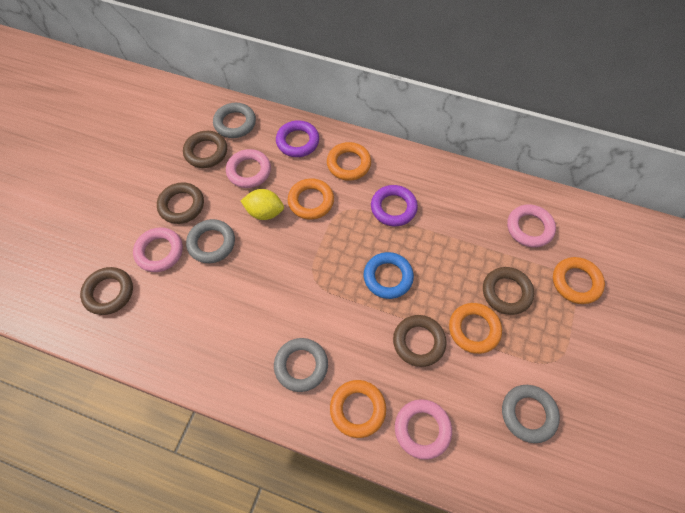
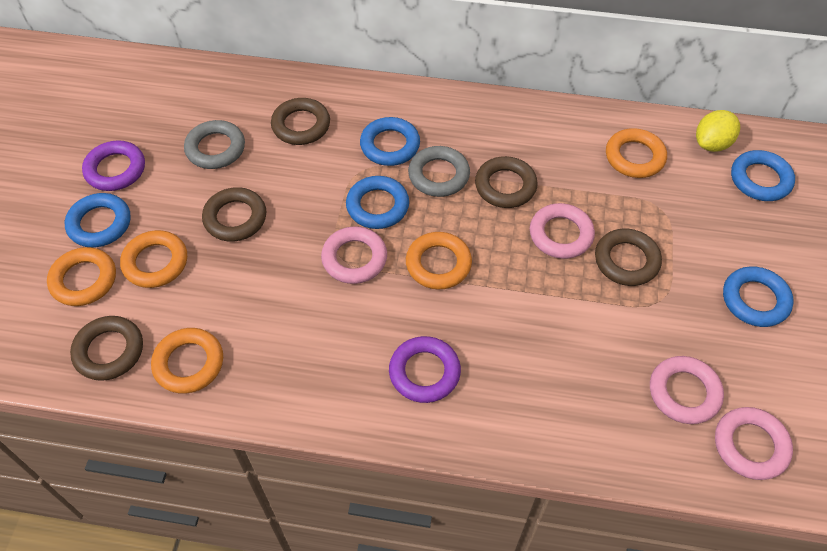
blue ring: 1 -> 5
grey ring: 4 -> 2

